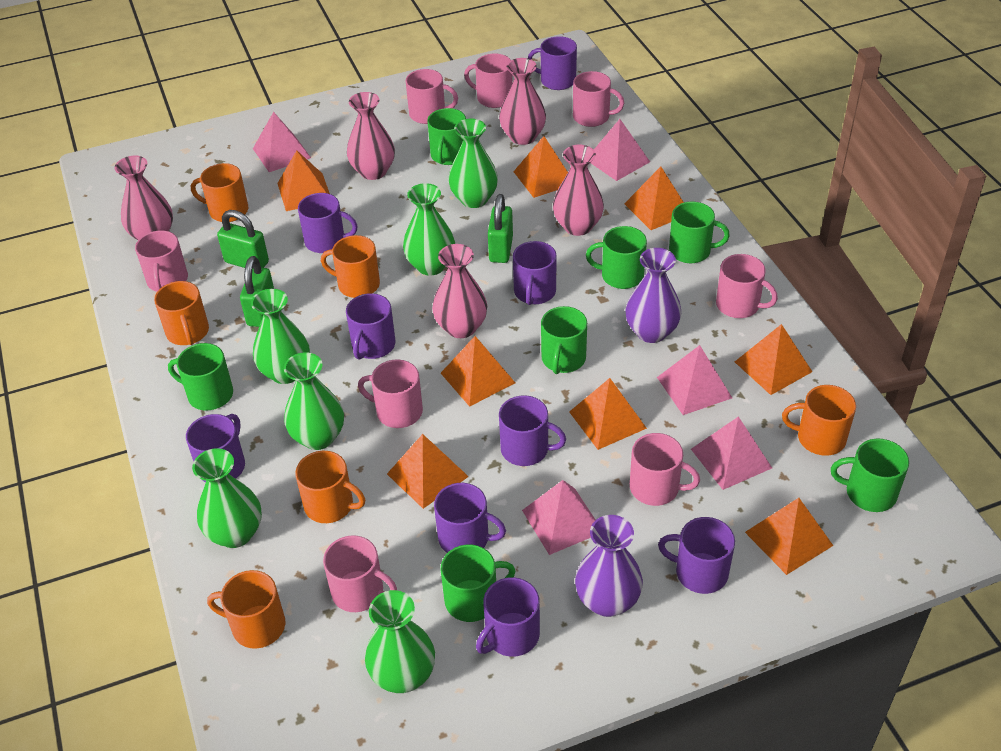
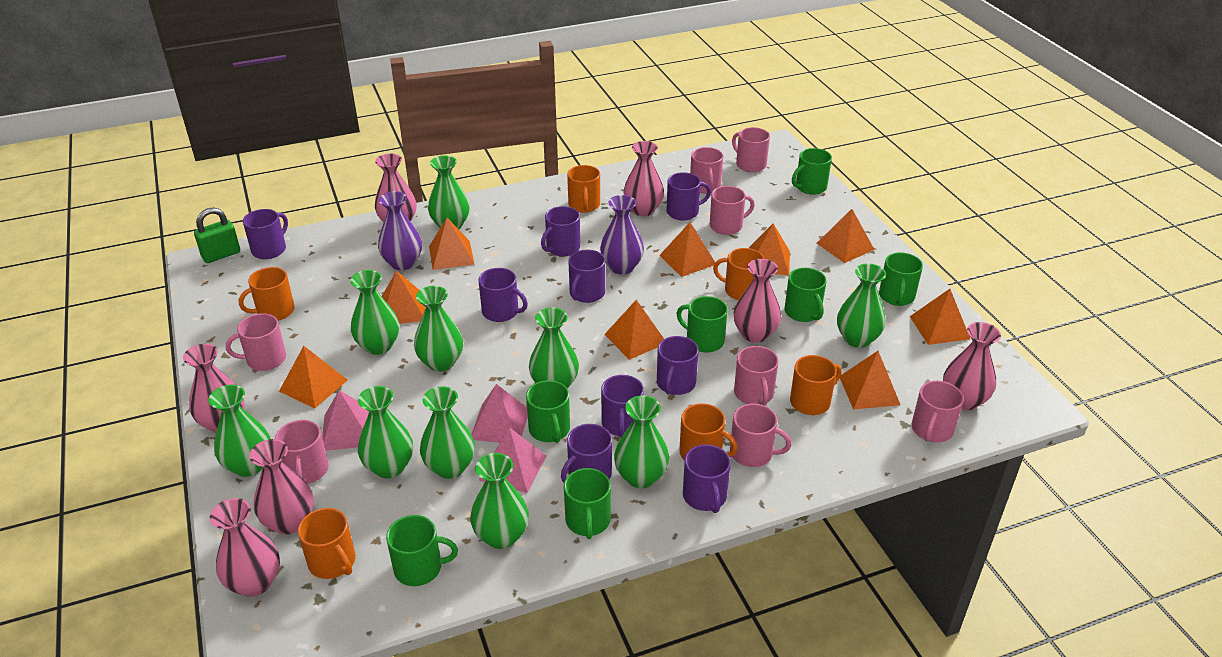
green padlock: 3 -> 1
green vase: 6 -> 10
orange pyramid: 8 -> 9
pink pyramid: 5 -> 3
pink vase: 5 -> 7

